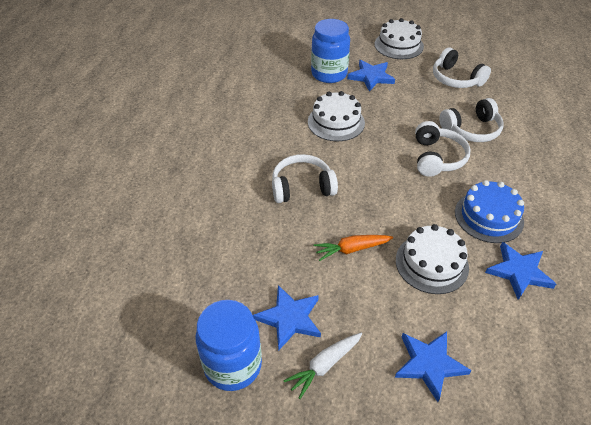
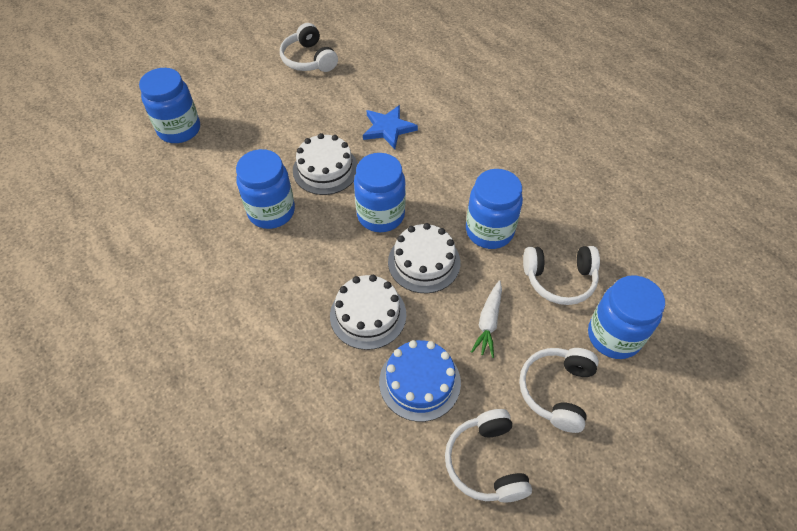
blue jar: 2 -> 5
blue star: 4 -> 1
orange carrot: 1 -> 0

